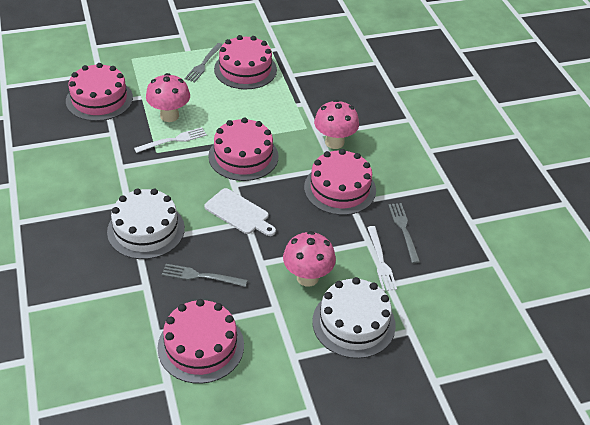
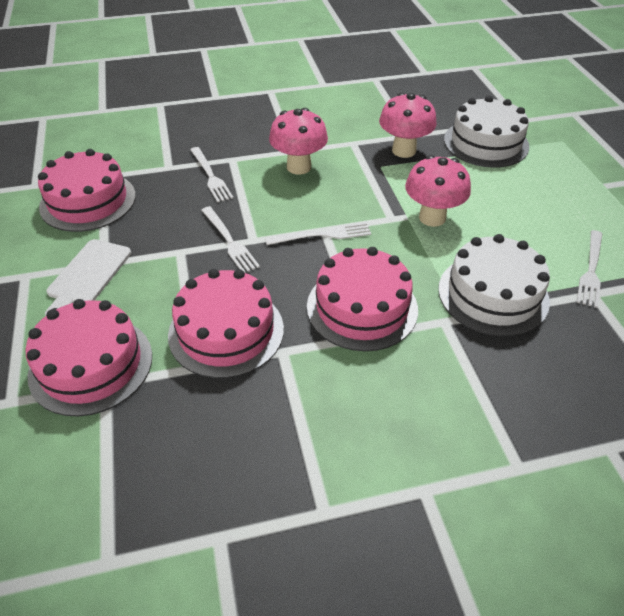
grey fork: 3 -> 0
pink cake: 5 -> 4
white fork: 2 -> 4

